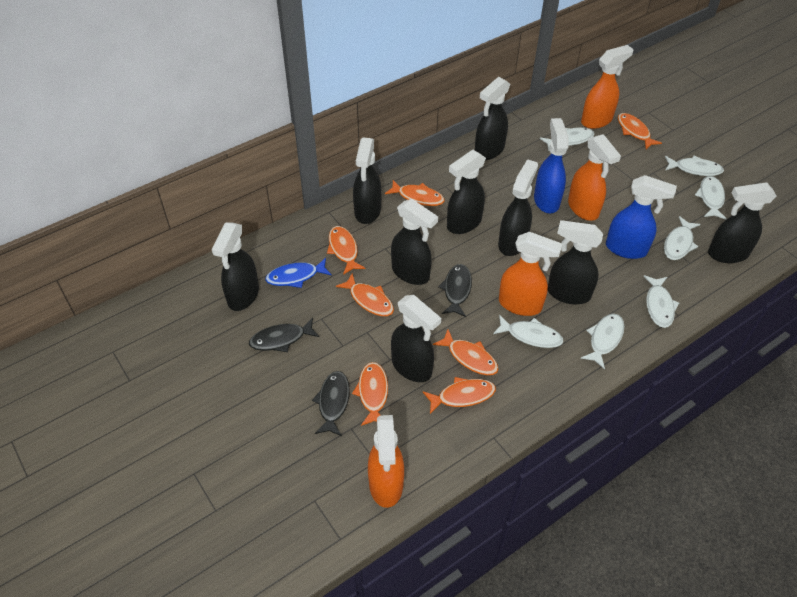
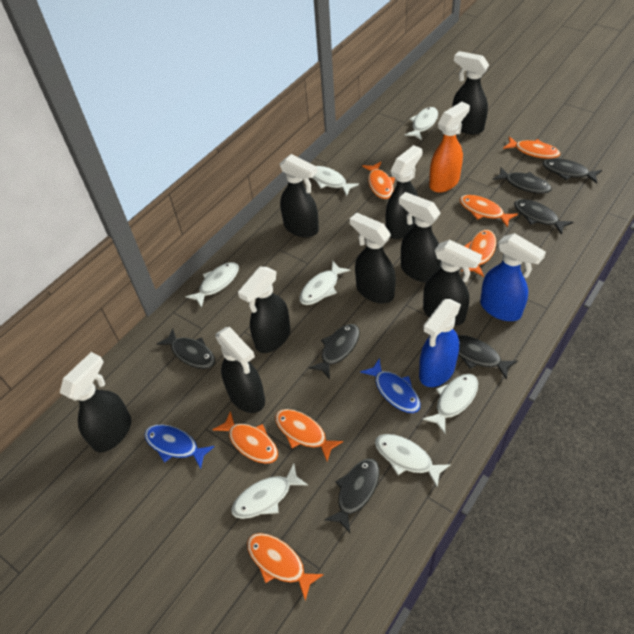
black fish: 3 -> 7
blue fish: 1 -> 2
orange spray bottle: 4 -> 1

